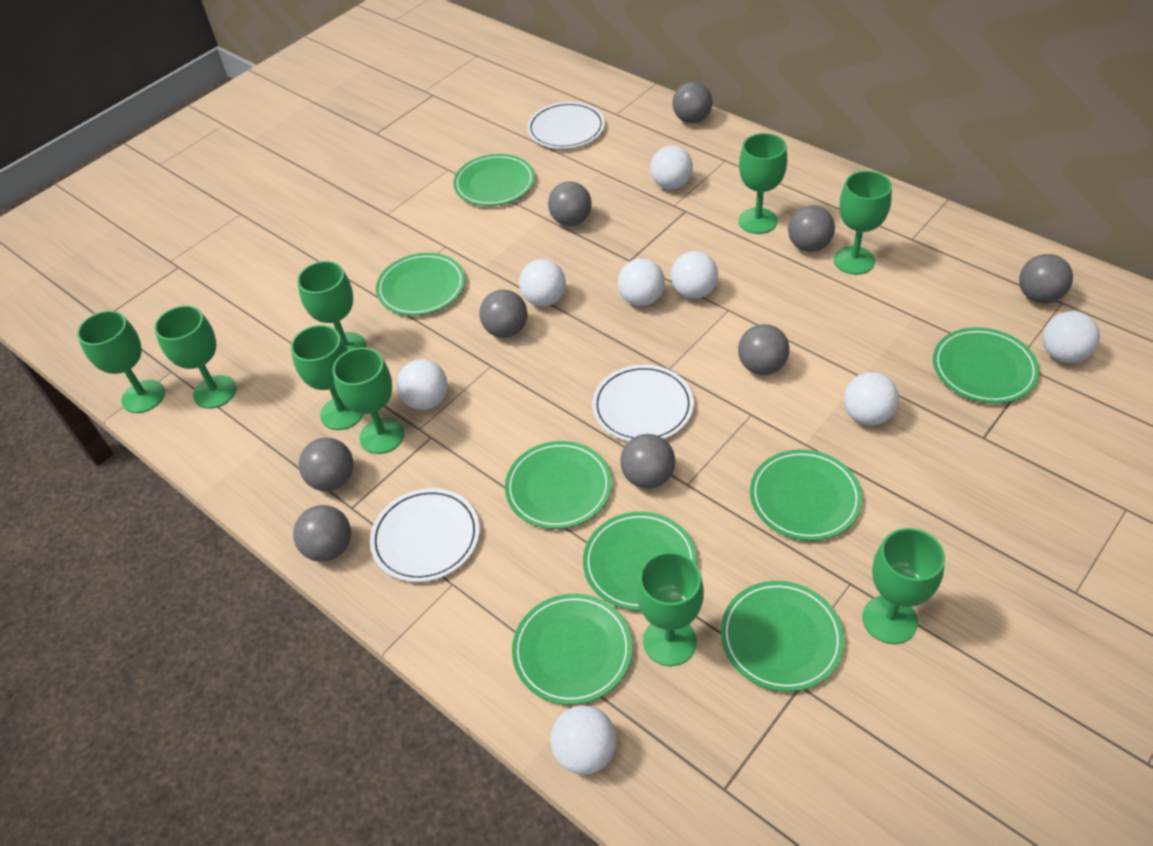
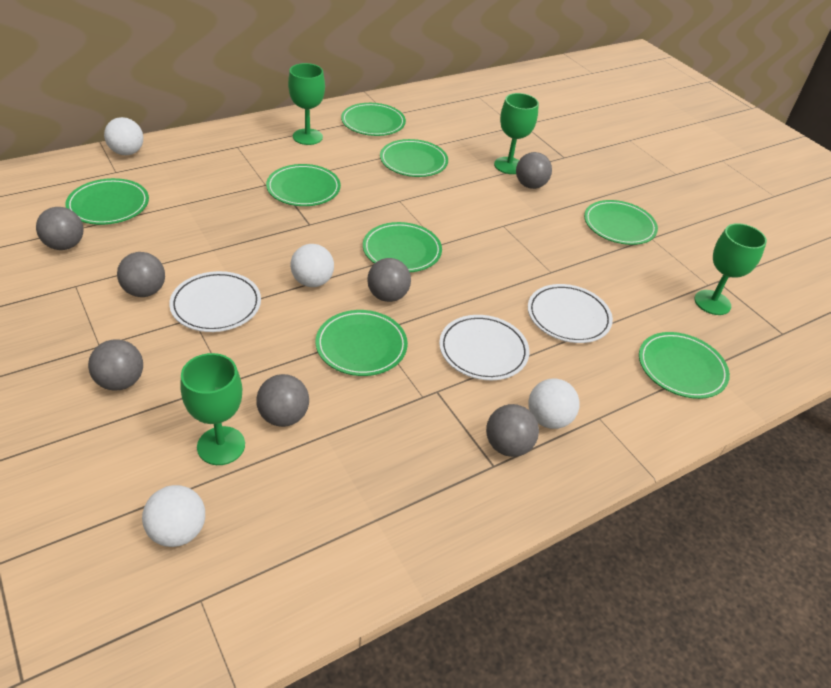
green goblet: 9 -> 4
grey ball: 9 -> 7
white ball: 8 -> 4

